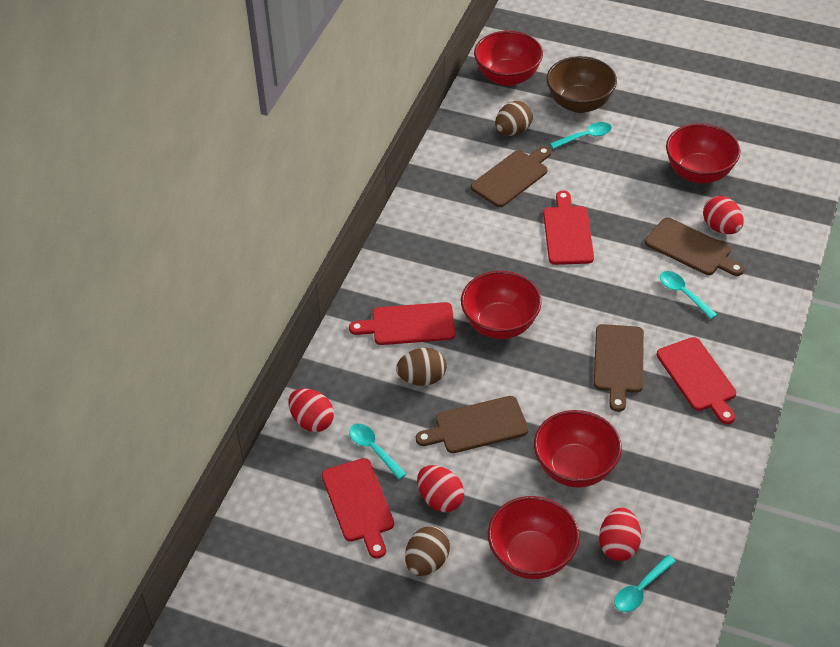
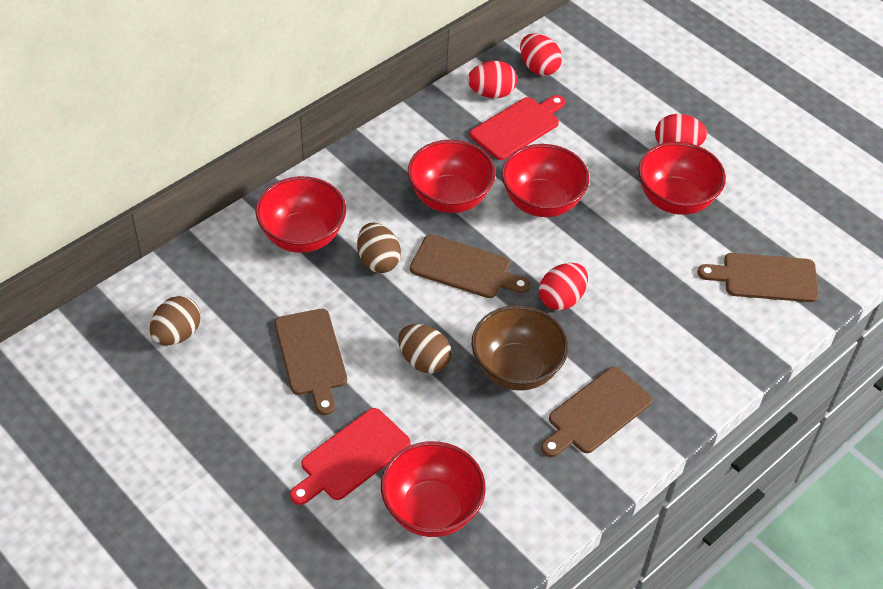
red cutting board: 4 -> 2
turquoise spoon: 4 -> 0

